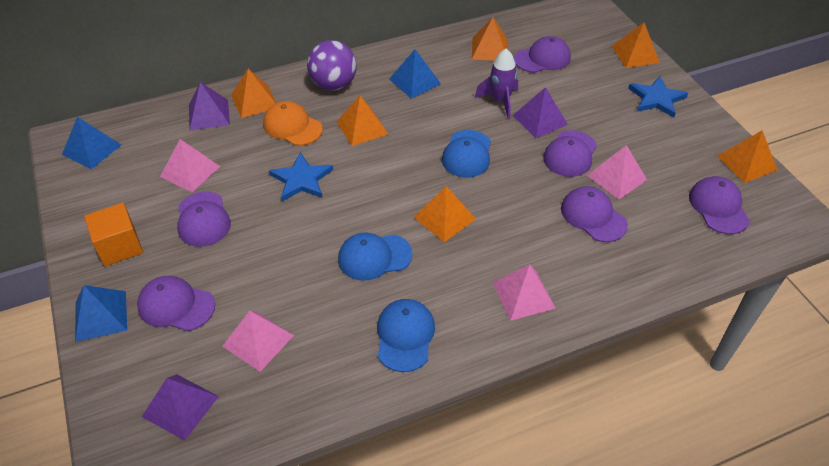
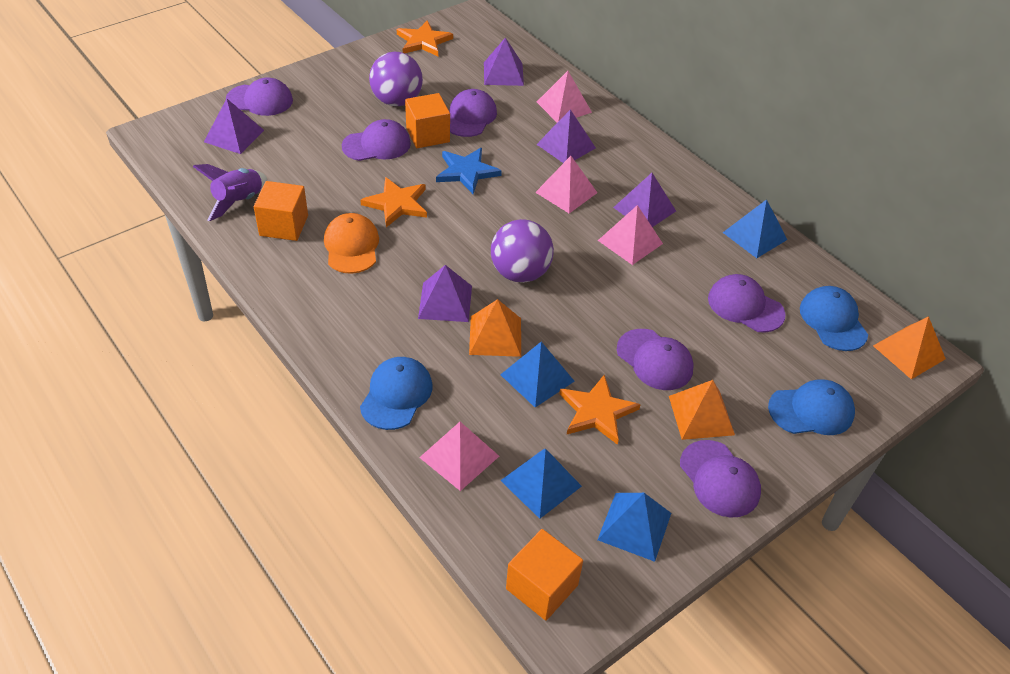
blue pyramid: 3 -> 4
blue star: 2 -> 1
orange cube: 1 -> 3
orange pyramid: 6 -> 3
orange star: 0 -> 3
purple ball: 1 -> 2
purple pyramid: 3 -> 5

